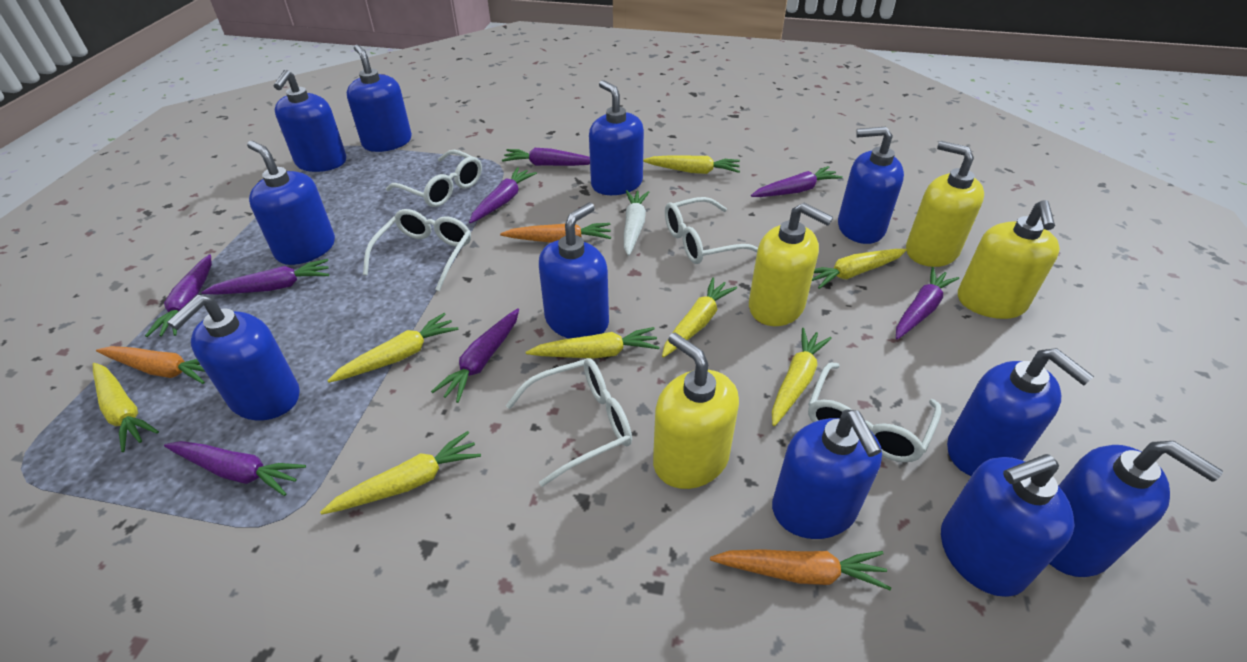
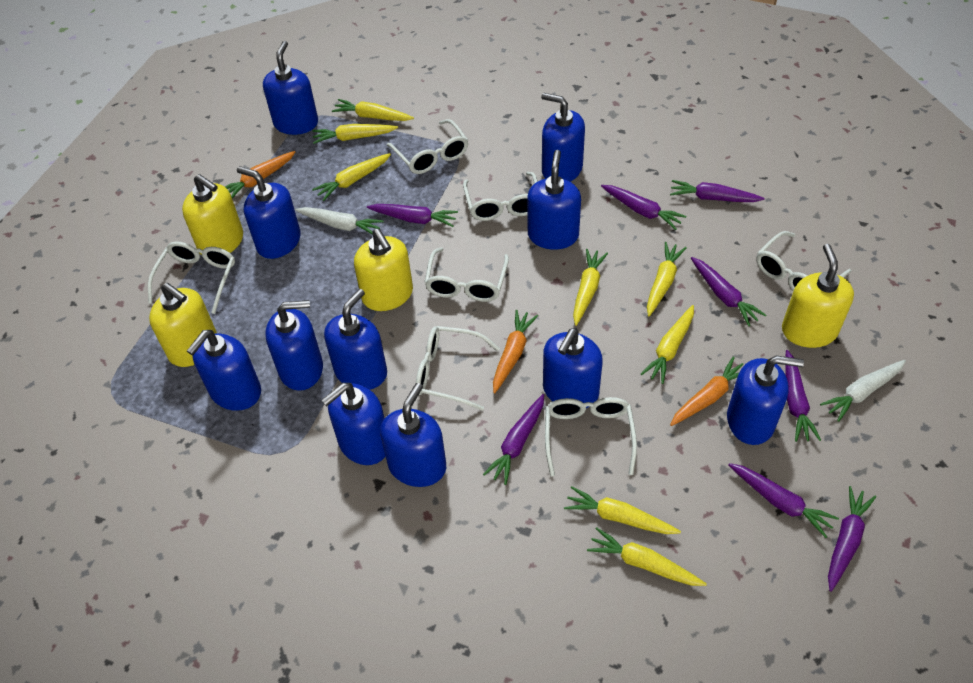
white carrot: 1 -> 2
white glasses: 5 -> 7

